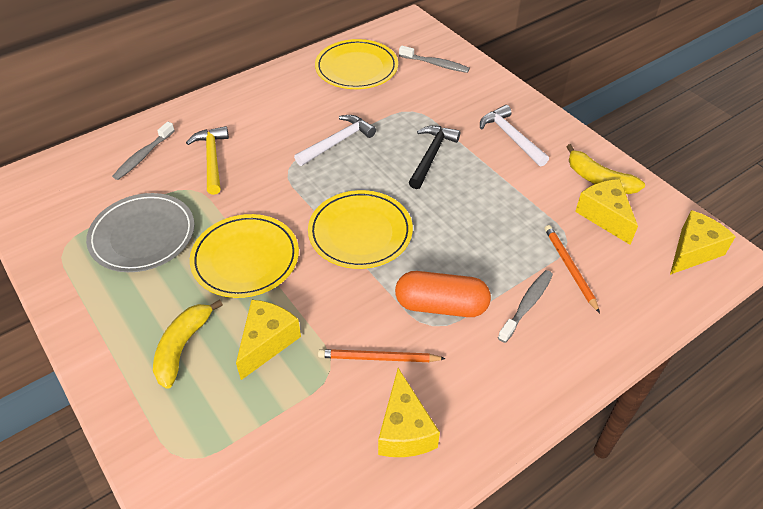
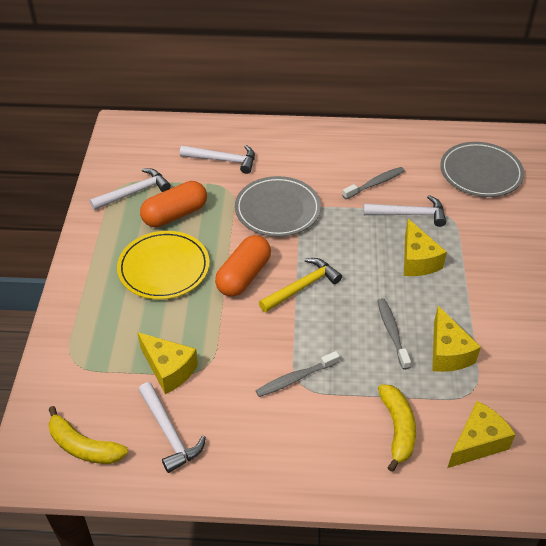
black hammer: 1 -> 0
grey plate: 1 -> 2
orange capsule: 1 -> 2
orange pencil: 2 -> 0
white hammer: 2 -> 4
yellow plate: 3 -> 1

